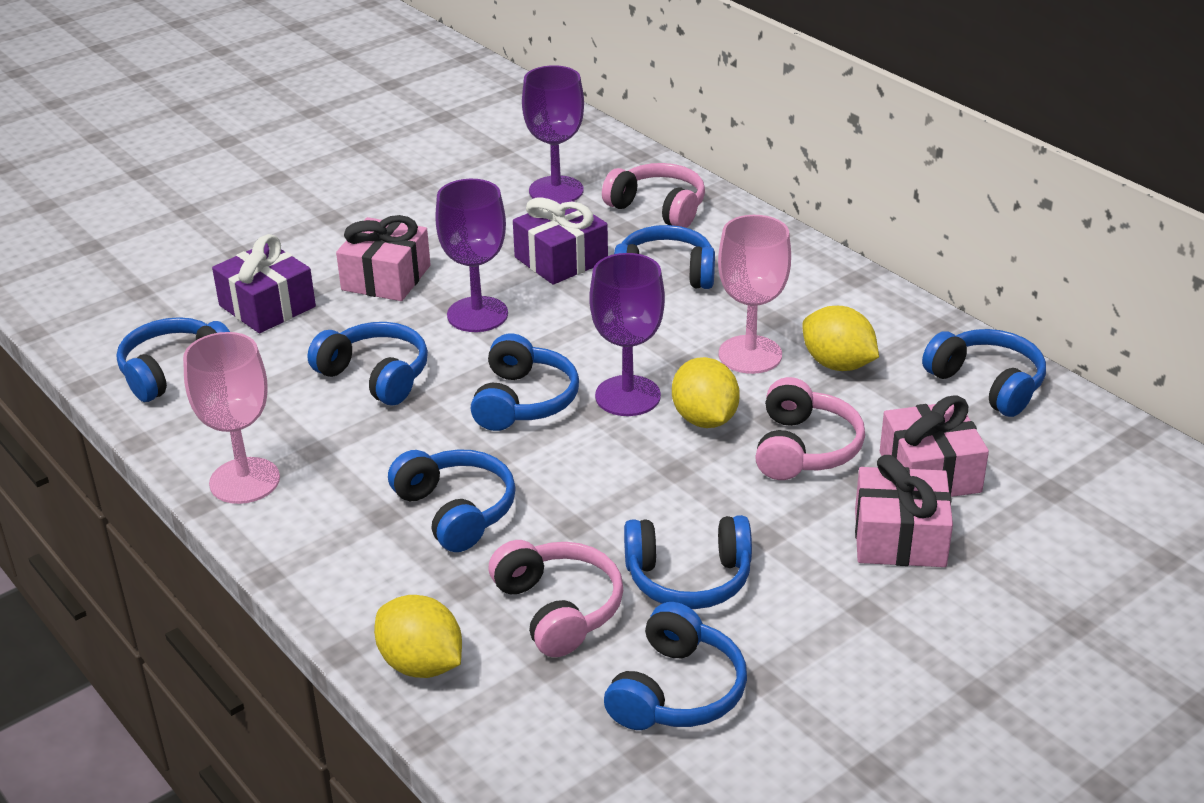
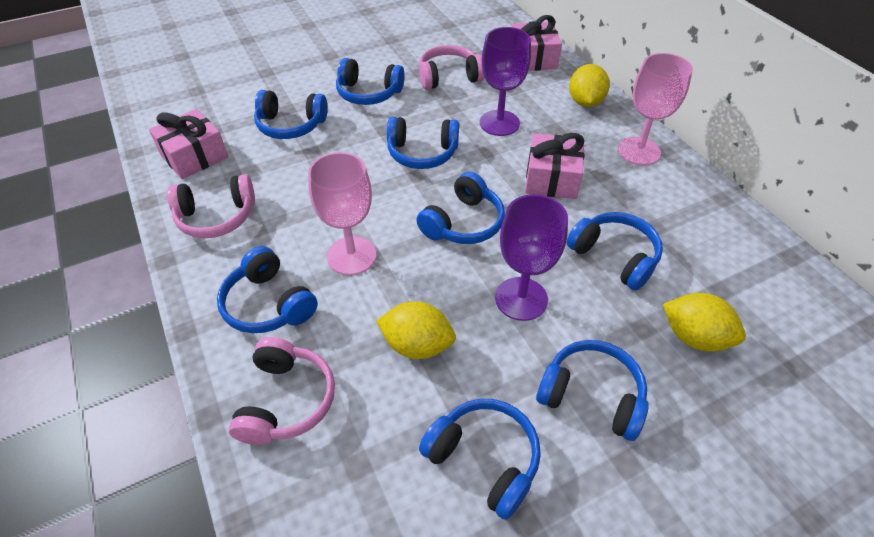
purple gift: 2 -> 0
purple goblet: 3 -> 2

